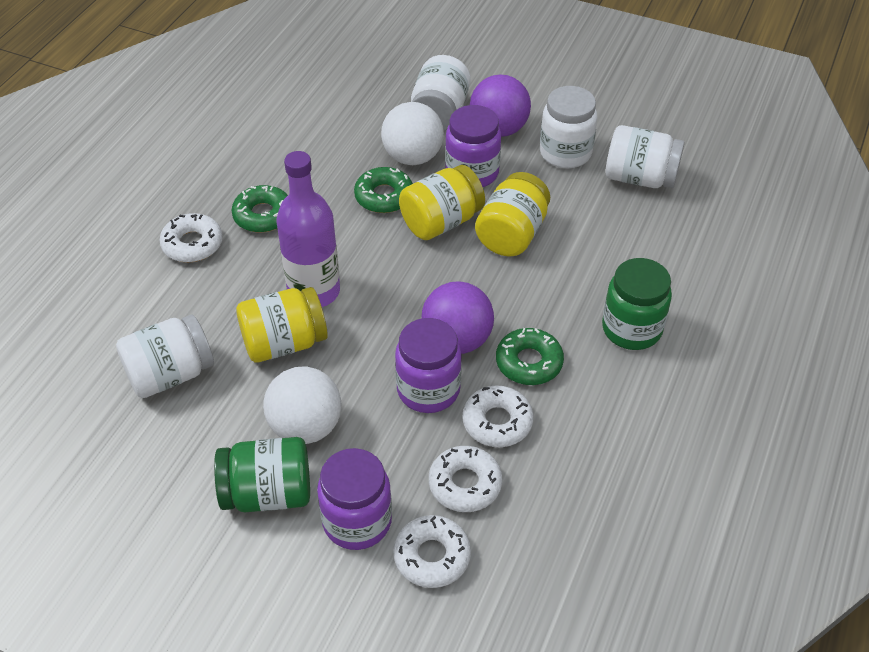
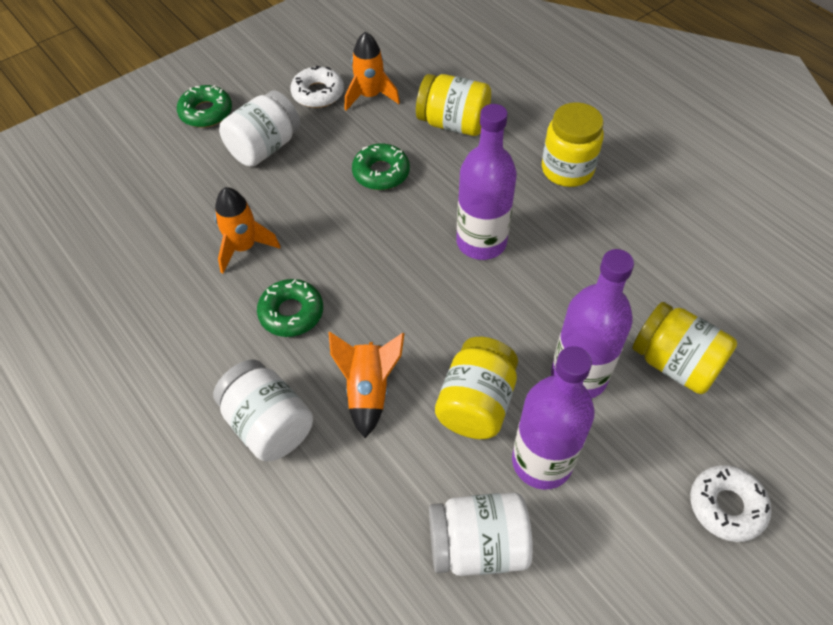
green jar: 2 -> 0
orange rocket: 0 -> 3
purple ball: 2 -> 0
purple bottle: 1 -> 3
purple jar: 3 -> 0
white ball: 2 -> 0
white donut: 4 -> 2
white jar: 4 -> 3
yellow jar: 3 -> 4

